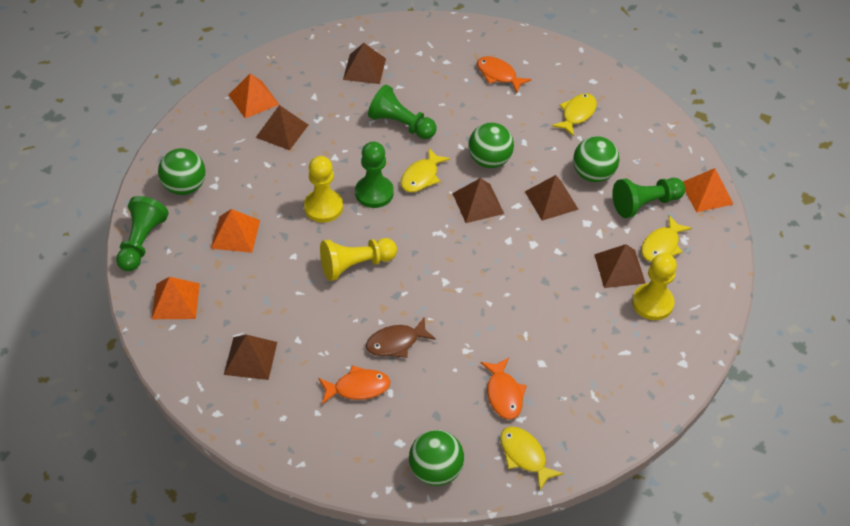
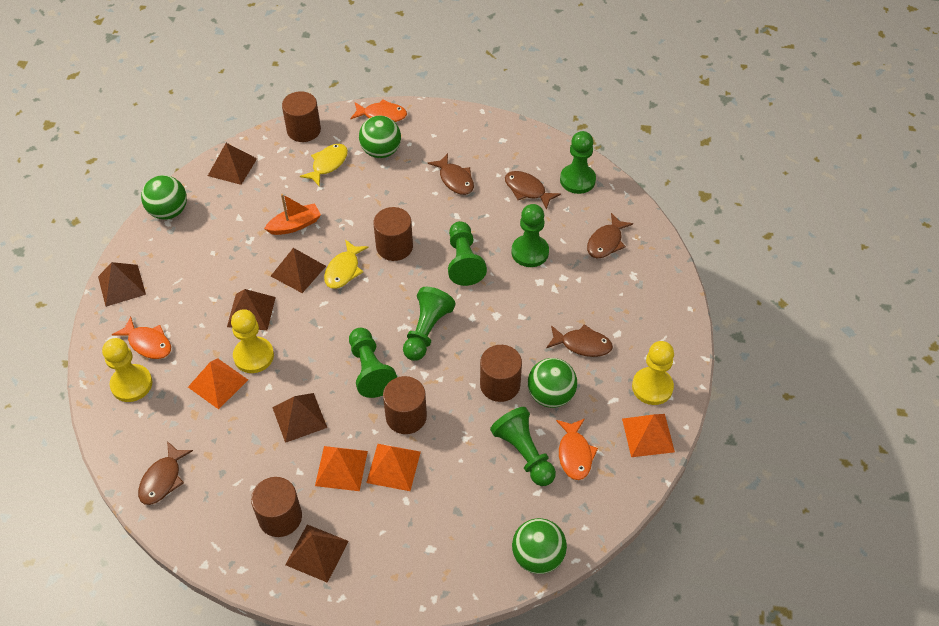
brown cylinder: 0 -> 5
brown fish: 1 -> 5
green pawn: 4 -> 6
orange boat: 0 -> 1
yellow fish: 4 -> 2

